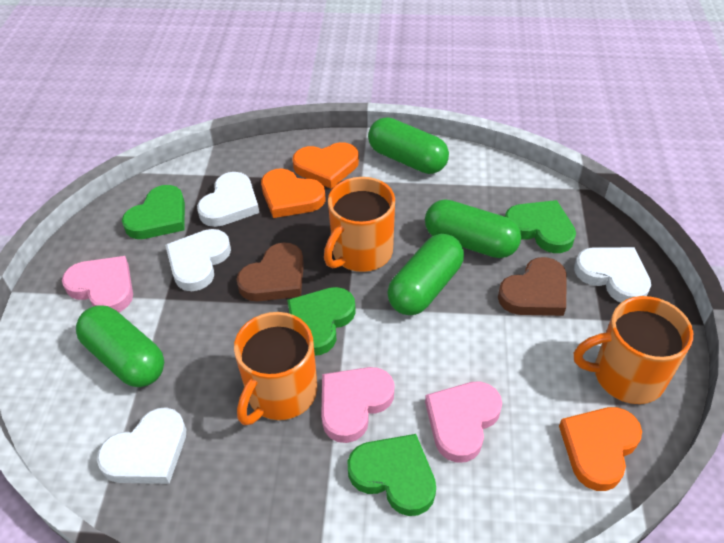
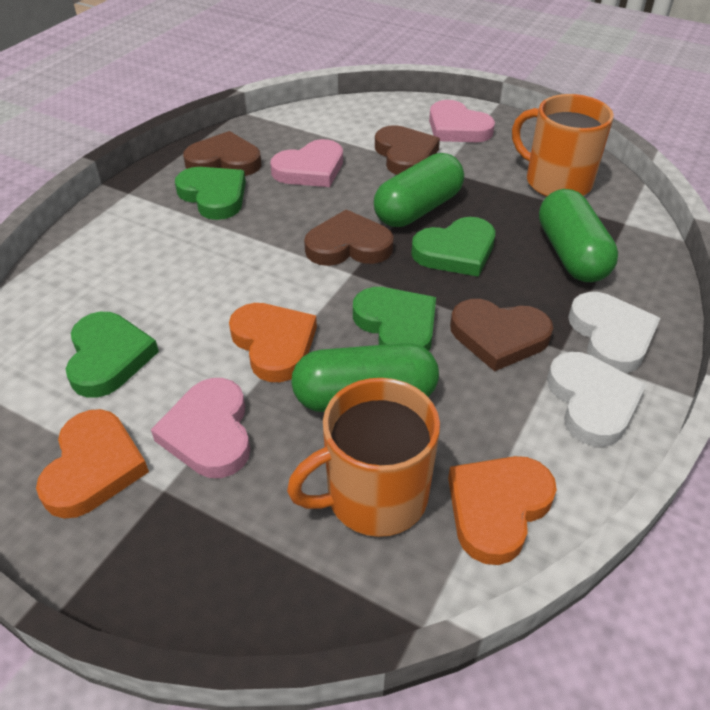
brown heart: 2 -> 4
green capsule: 4 -> 3
orange mug: 3 -> 2
white heart: 4 -> 2

